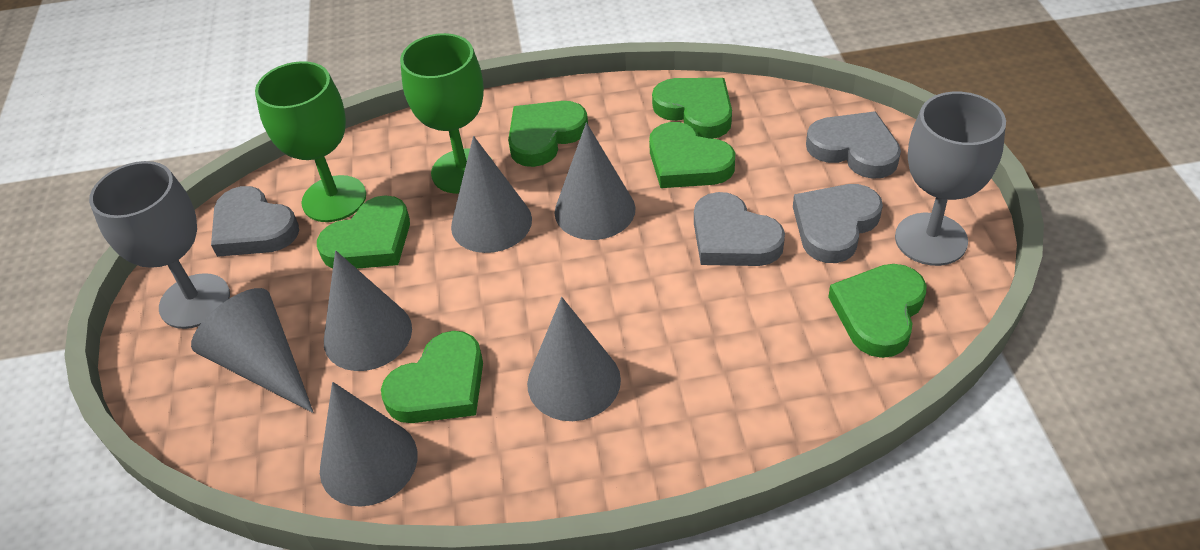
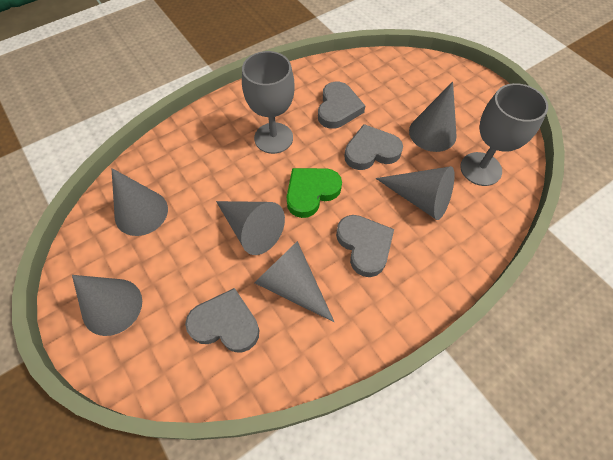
green goblet: 2 -> 0
green heart: 6 -> 1

